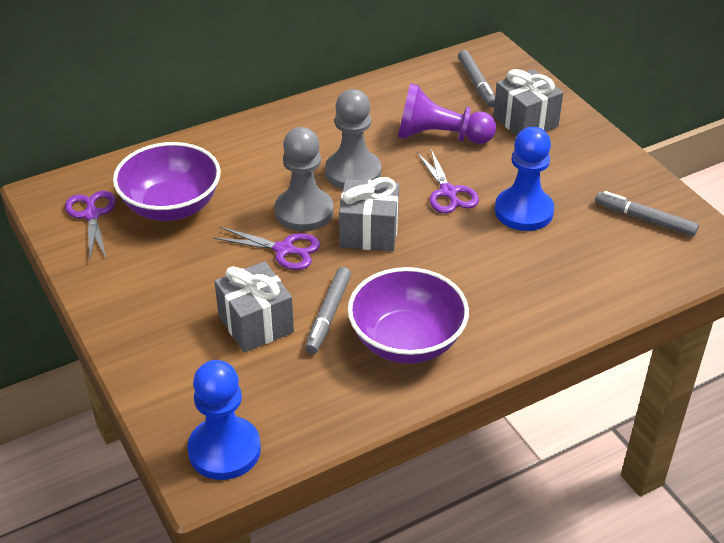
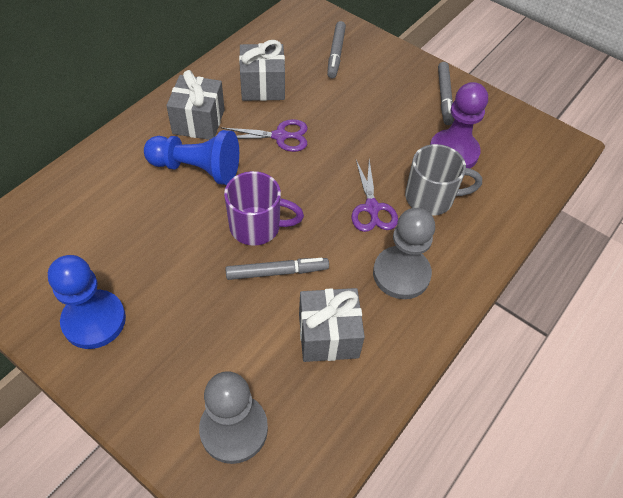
grey mug: 0 -> 1
purple bowl: 2 -> 0
purple mug: 0 -> 1
purple scissors: 3 -> 2

